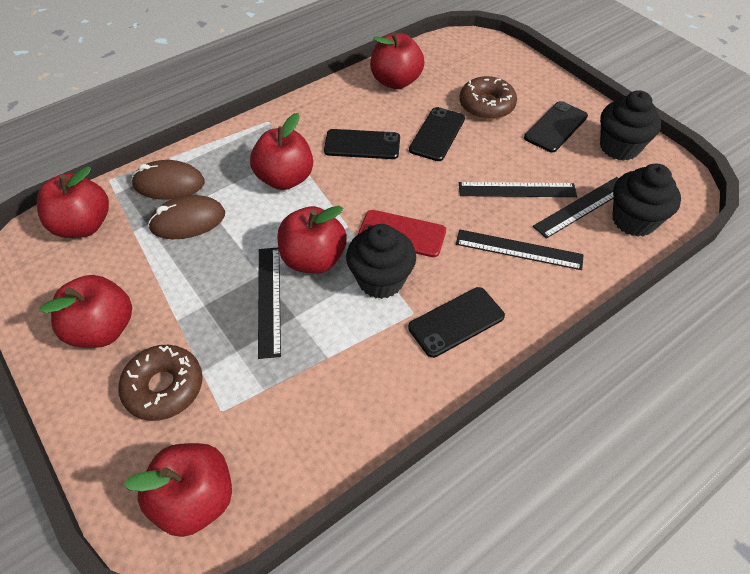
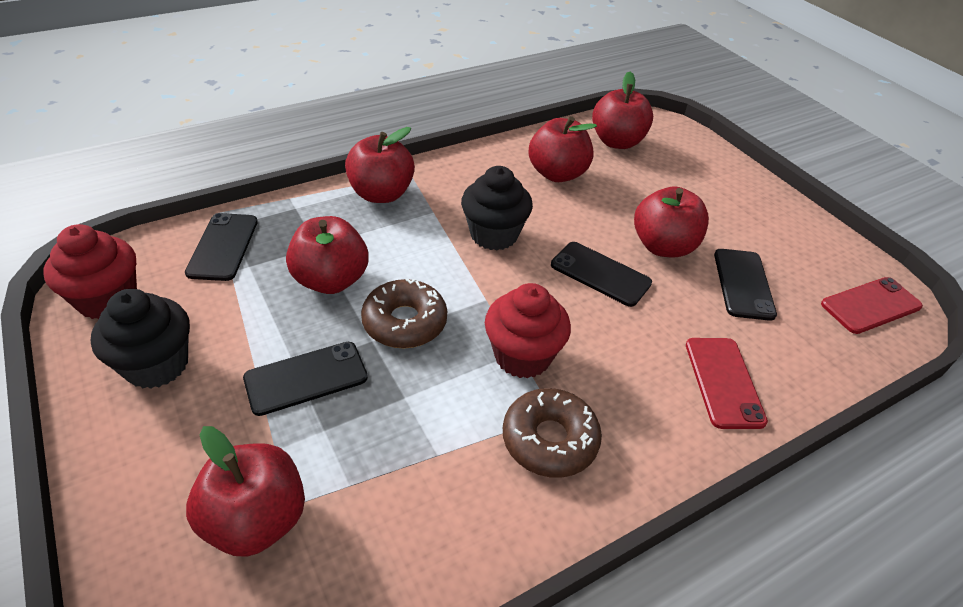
black cupcake: 3 -> 2
black ruler: 4 -> 0
brown mouse: 2 -> 0
red cupcake: 0 -> 2
red phone: 1 -> 2

